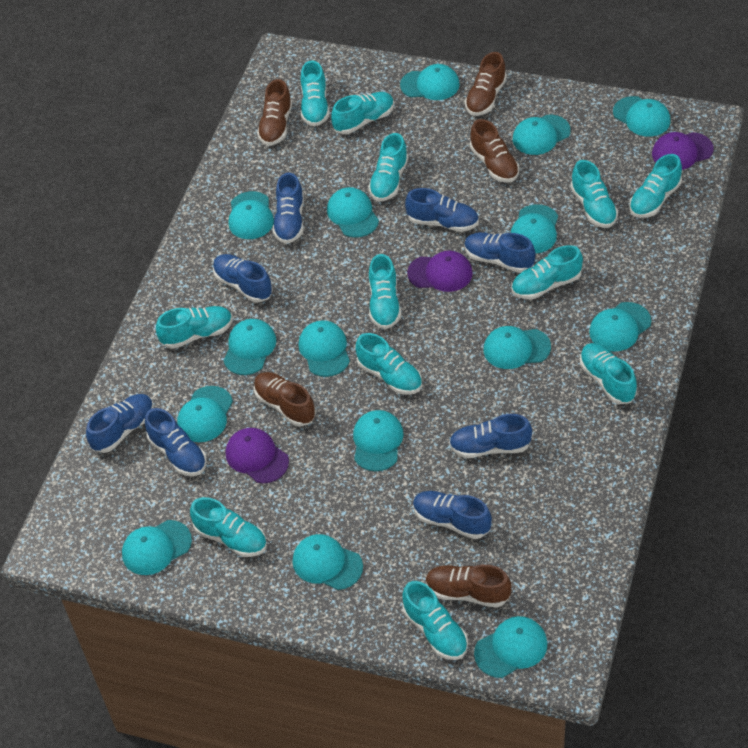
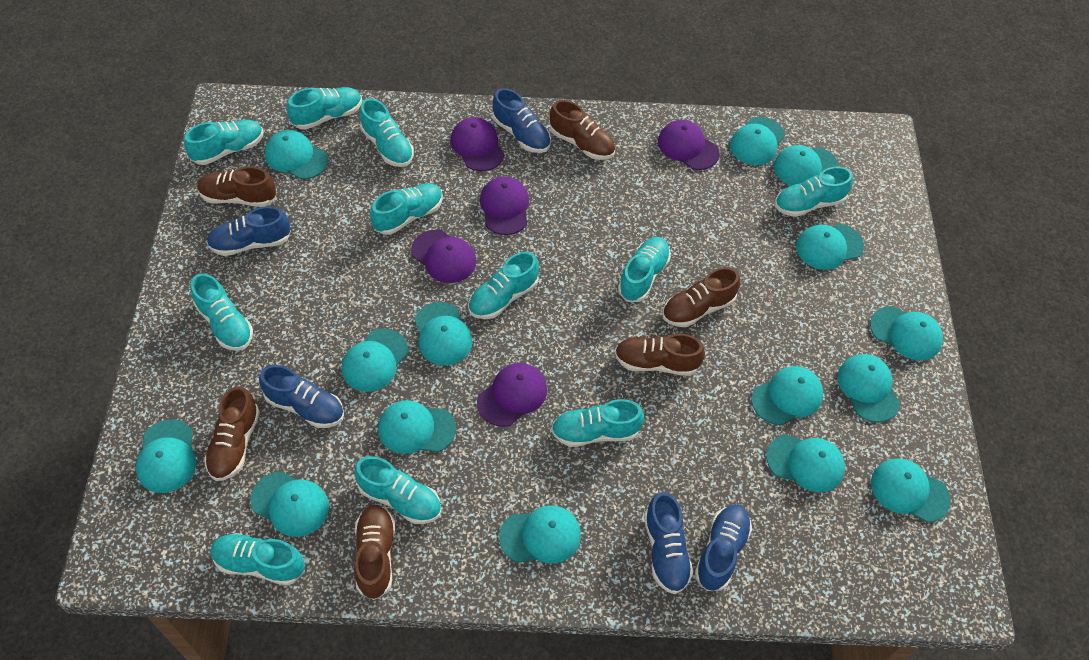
blue shoe: 8 -> 5
brown shoe: 5 -> 6
purple cap: 3 -> 5
turquoise shoe: 12 -> 11

